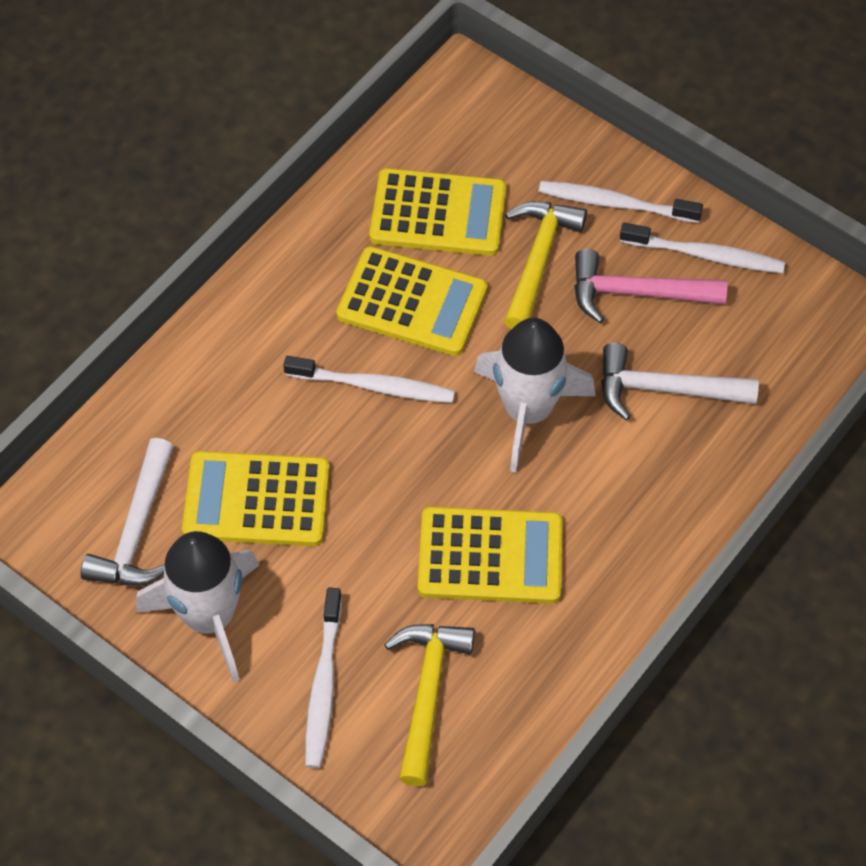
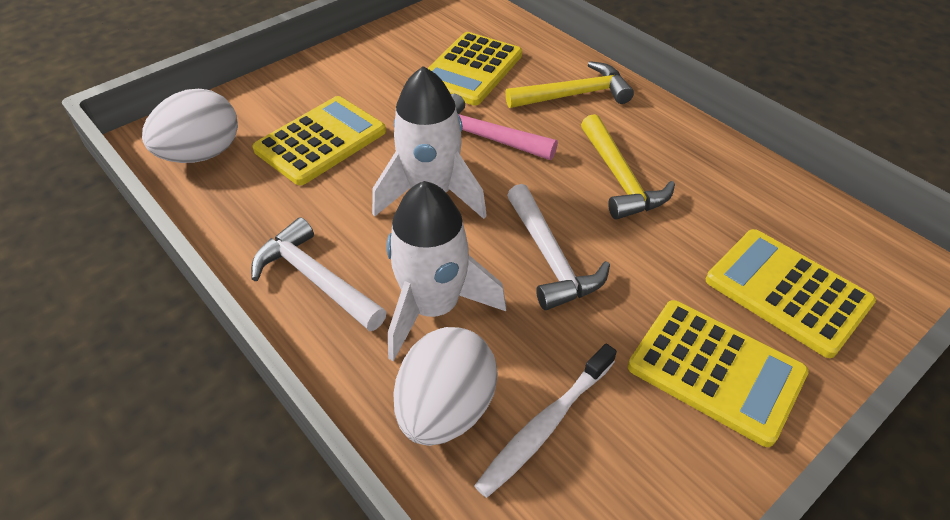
white egg: 0 -> 2
white toothbrush: 4 -> 1

